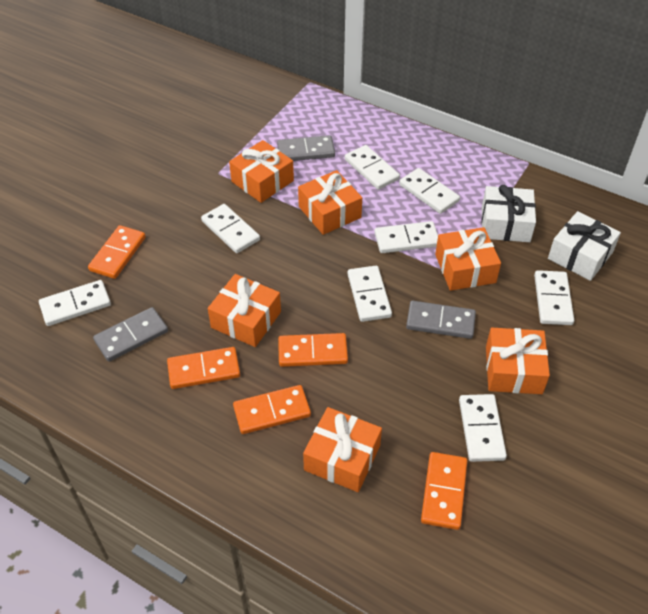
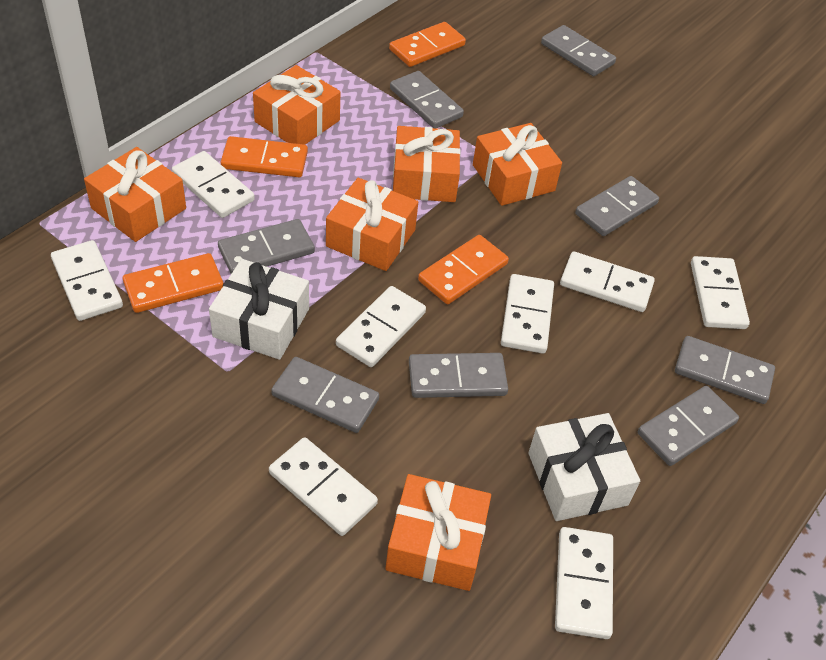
grey domino: 3 -> 8
orange domino: 5 -> 4

